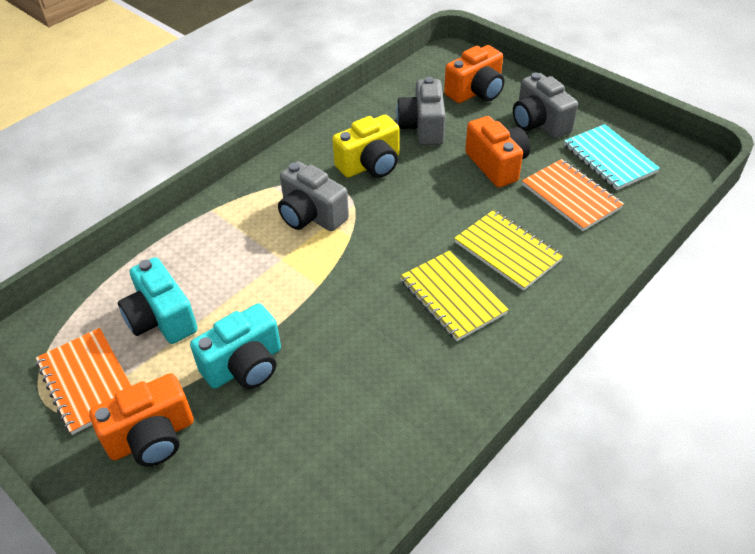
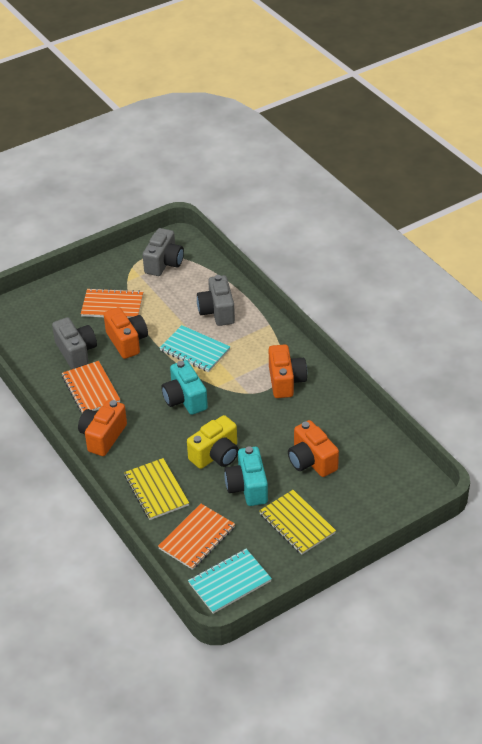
orange camera: 3 -> 4
orange notebook: 2 -> 3
turquoise notebook: 1 -> 2

